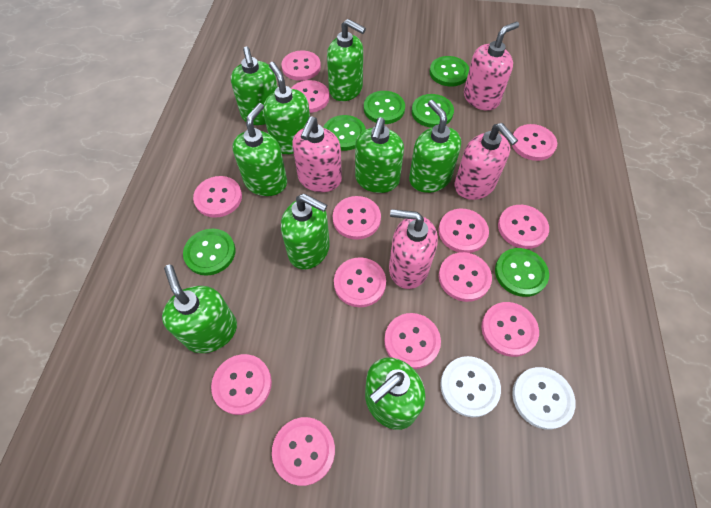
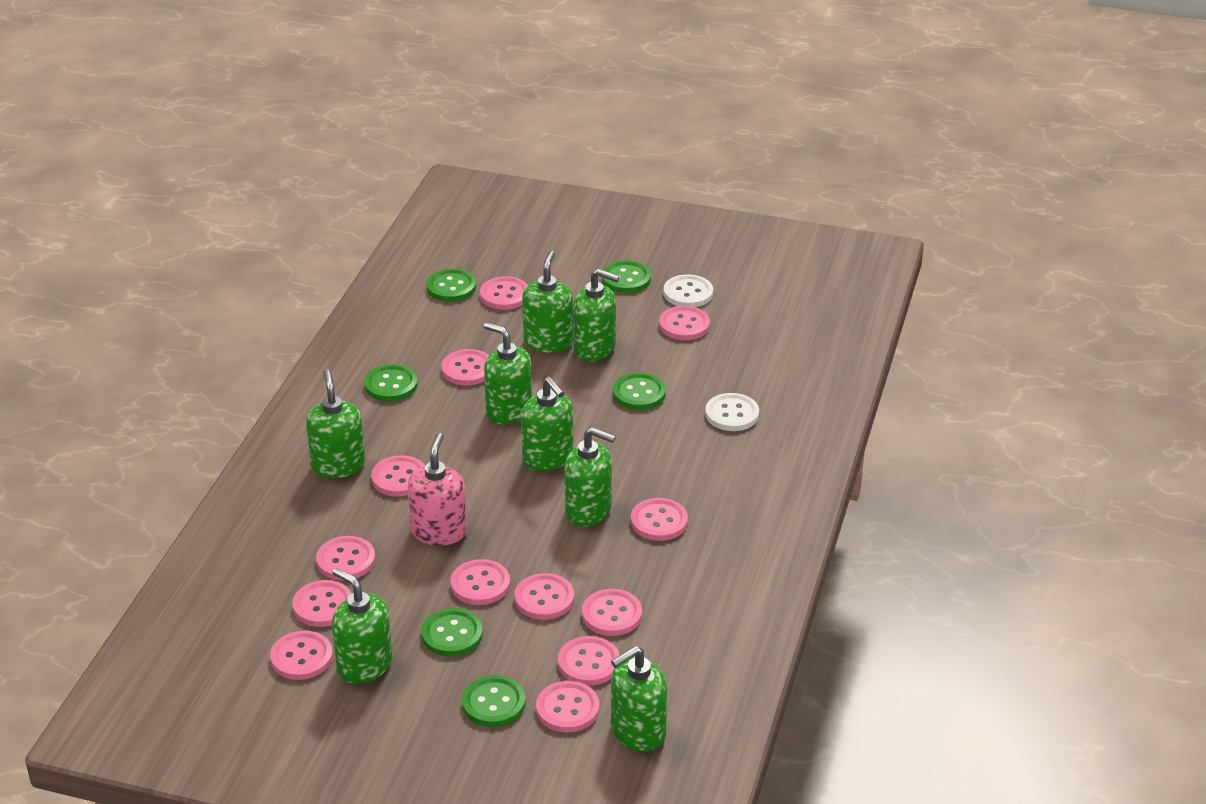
green soap dispenser: 9 -> 8
pink soap dispenser: 4 -> 1

